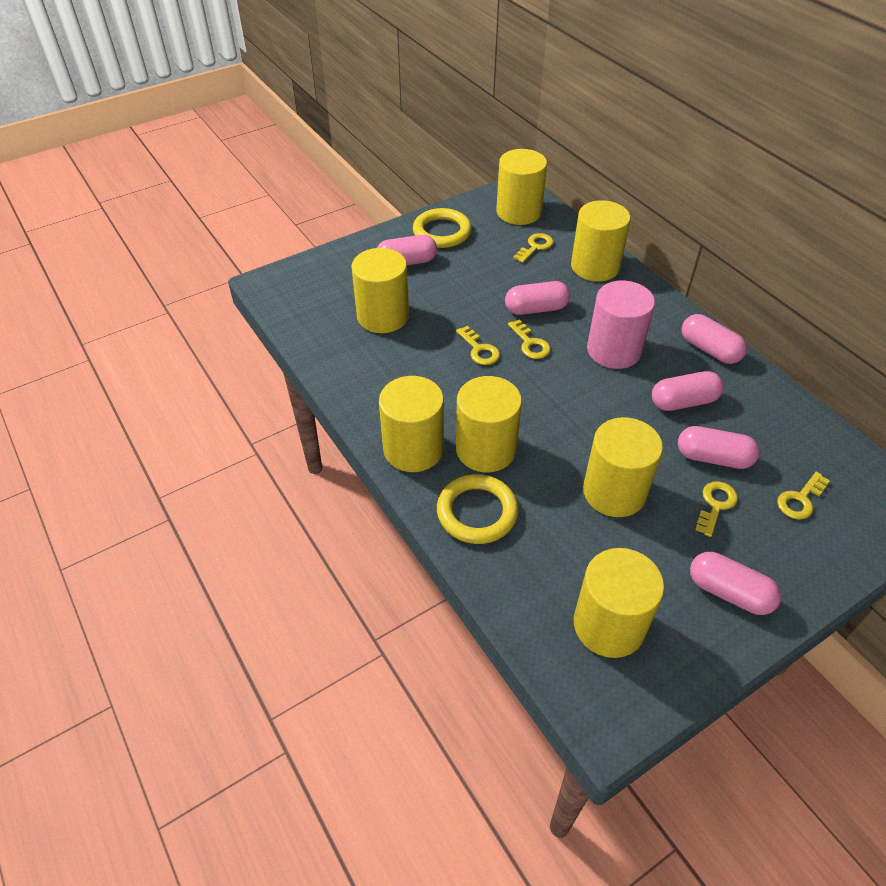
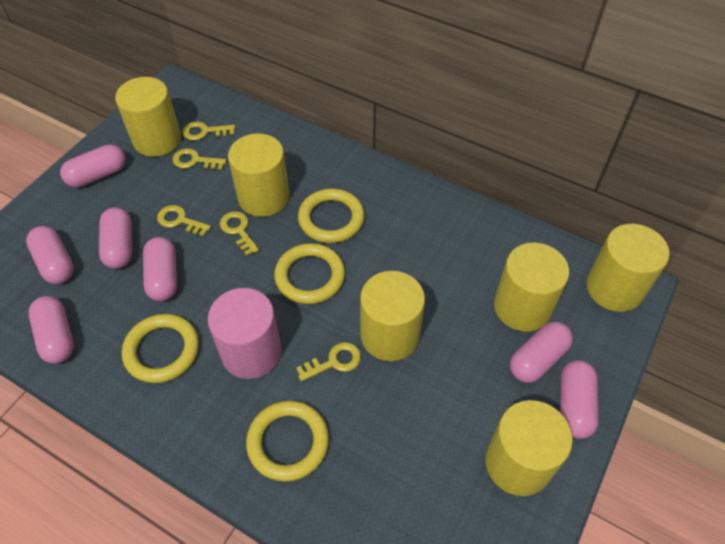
pink capsule: 6 -> 7
yellow cylinder: 7 -> 6
yellow ring: 2 -> 4

